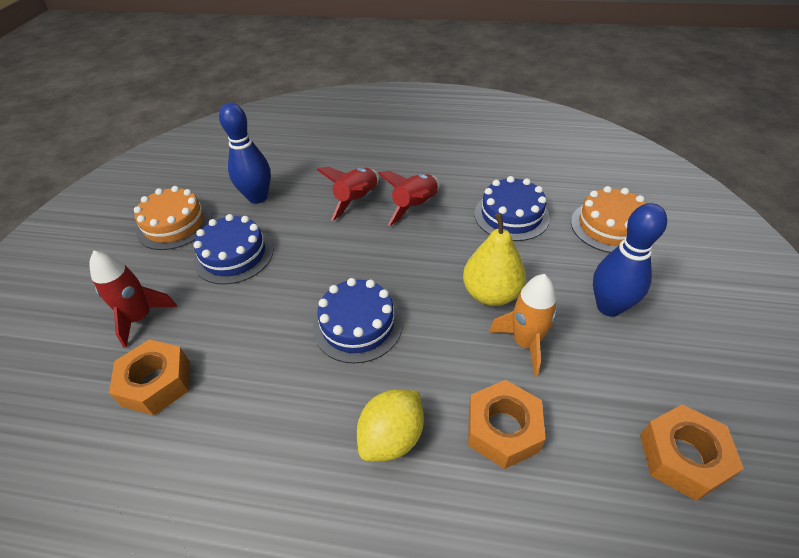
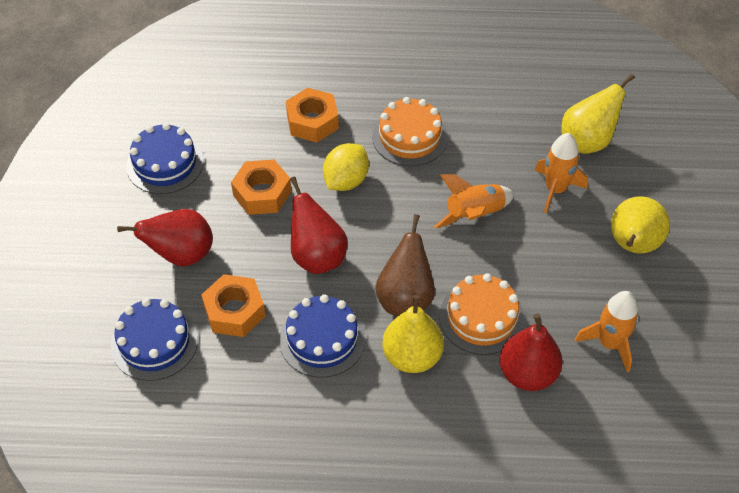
blue bowling pin: 2 -> 0
brown pear: 0 -> 1
orange rocket: 1 -> 3
red pear: 0 -> 3
red rocket: 3 -> 0
yellow pear: 1 -> 3

